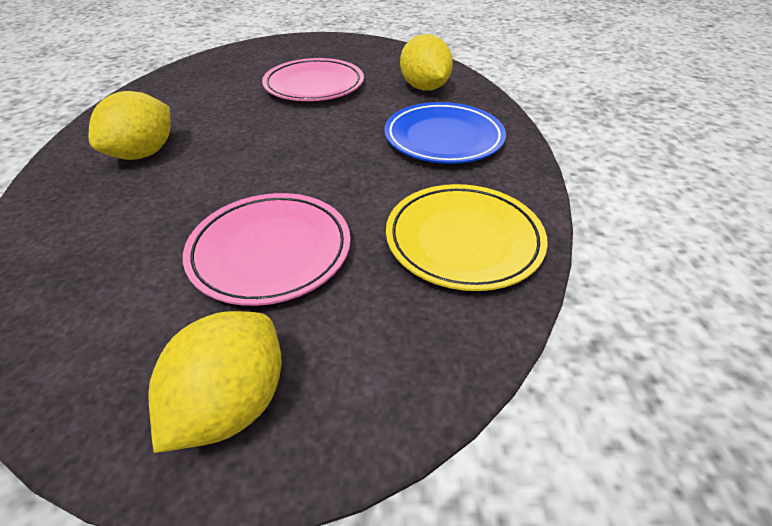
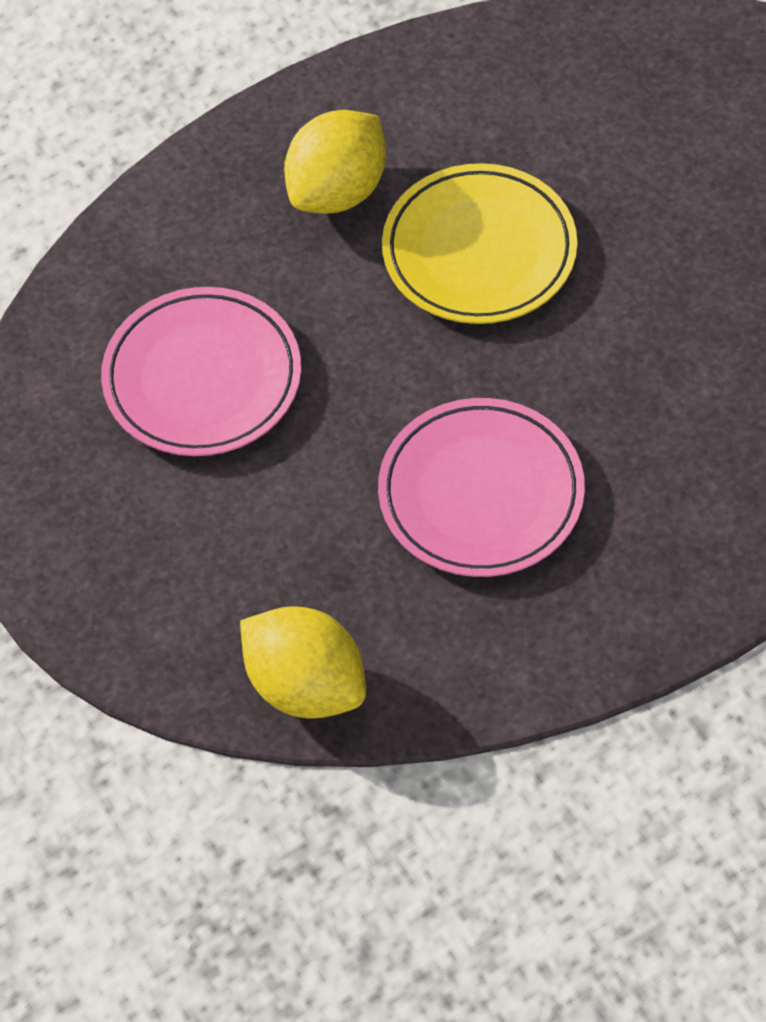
blue plate: 1 -> 0
yellow lemon: 3 -> 2

